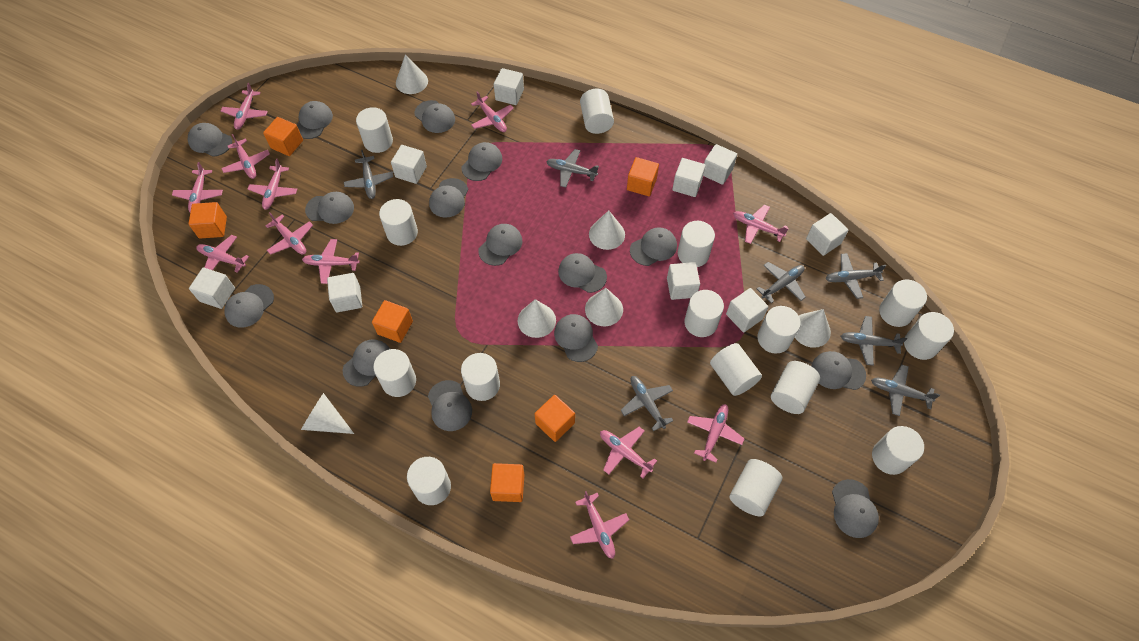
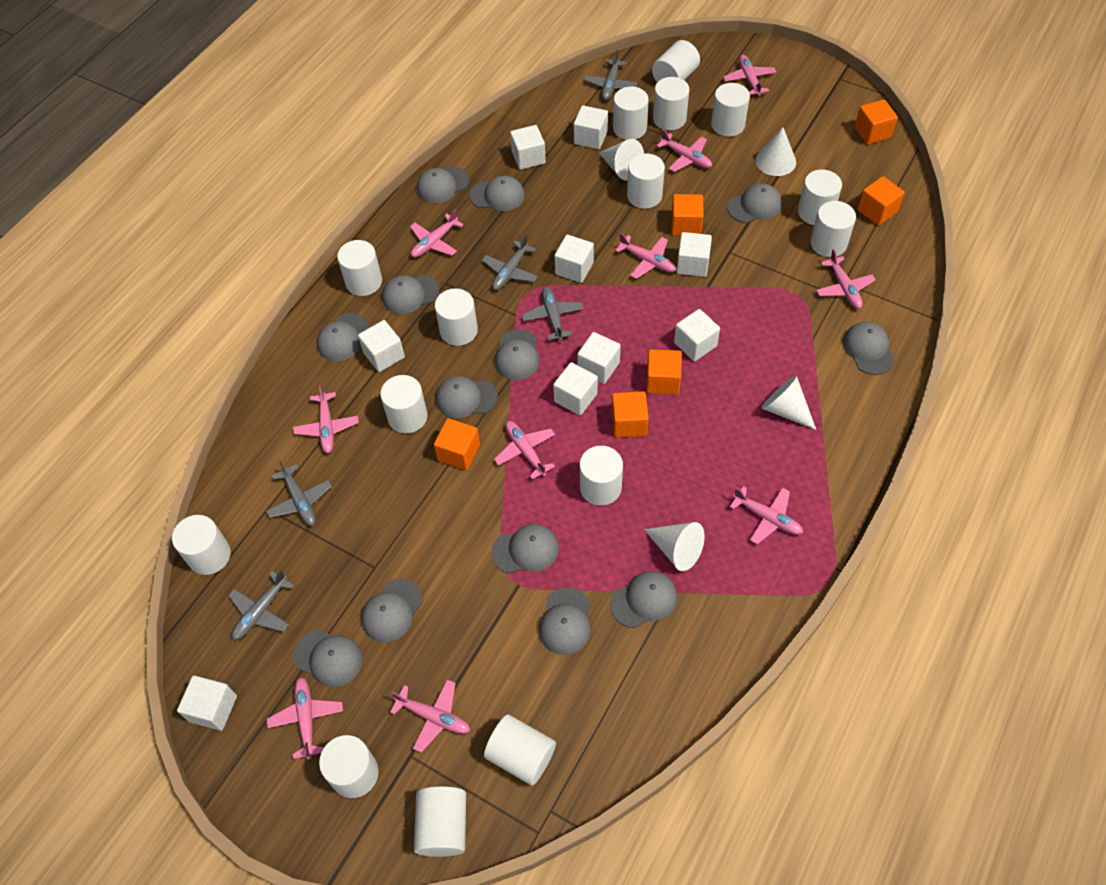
grey cap: 15 -> 13
grey plane: 7 -> 5
pink plane: 12 -> 10
white cone: 6 -> 4

